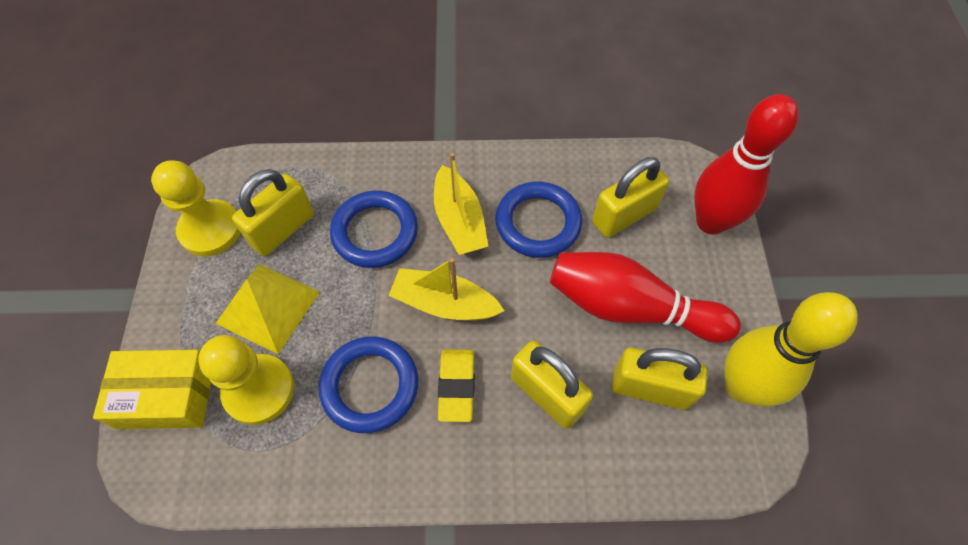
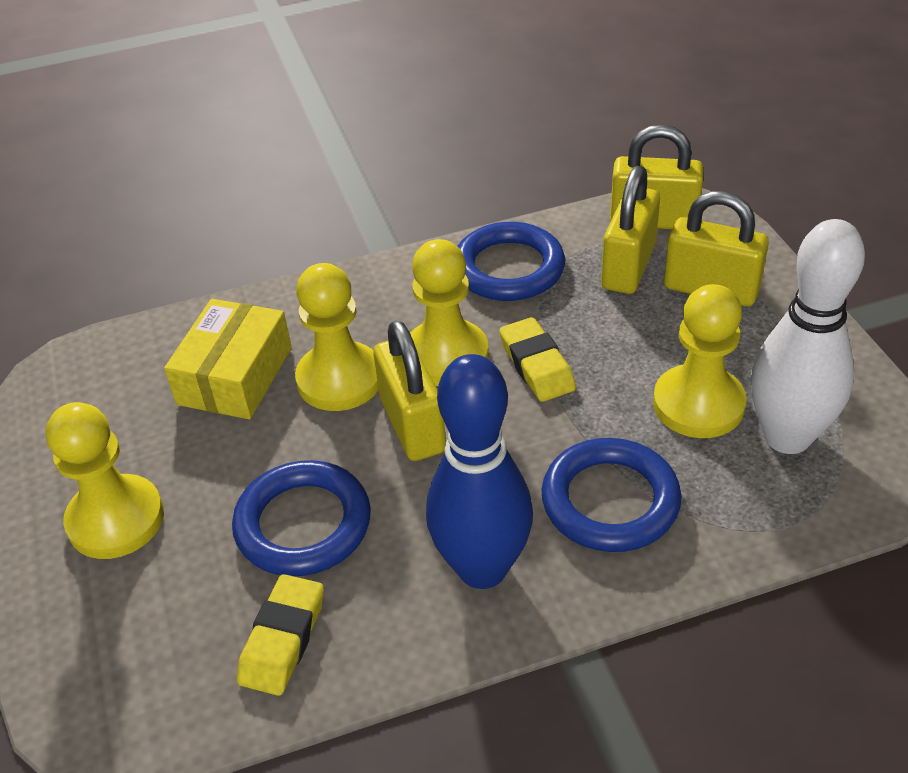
blue bowling pin: 0 -> 1
red bowling pin: 2 -> 0
white bowling pin: 0 -> 1
yellow boat: 2 -> 0
yellow bowling pin: 1 -> 0
yellow eraser: 1 -> 2
yellow pawn: 2 -> 4
yellow pyramid: 1 -> 0

